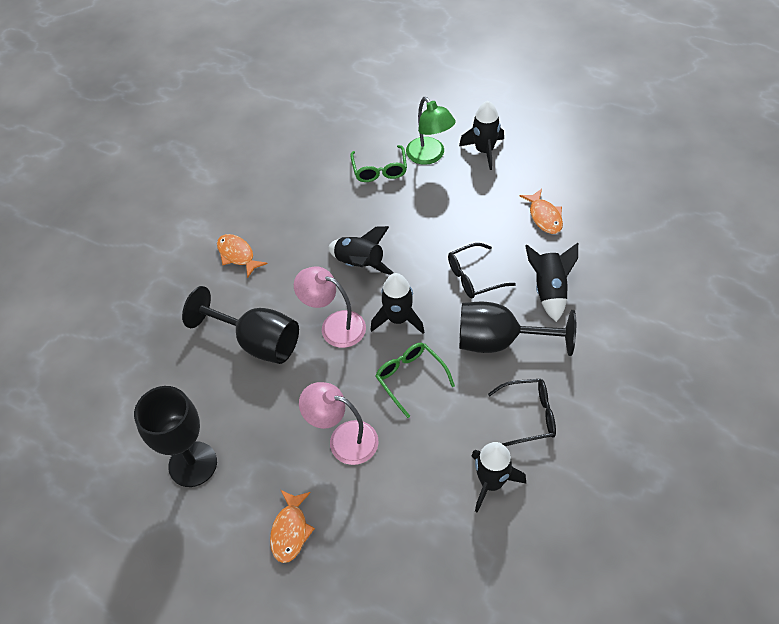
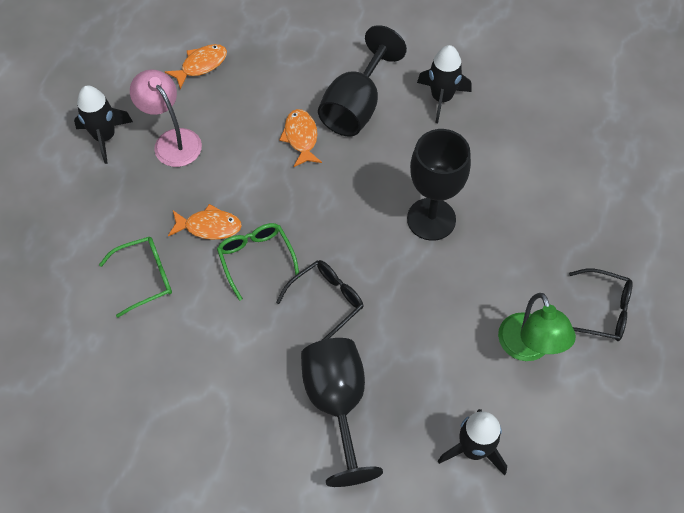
black rocket: 5 -> 3
pink lamp: 2 -> 1

